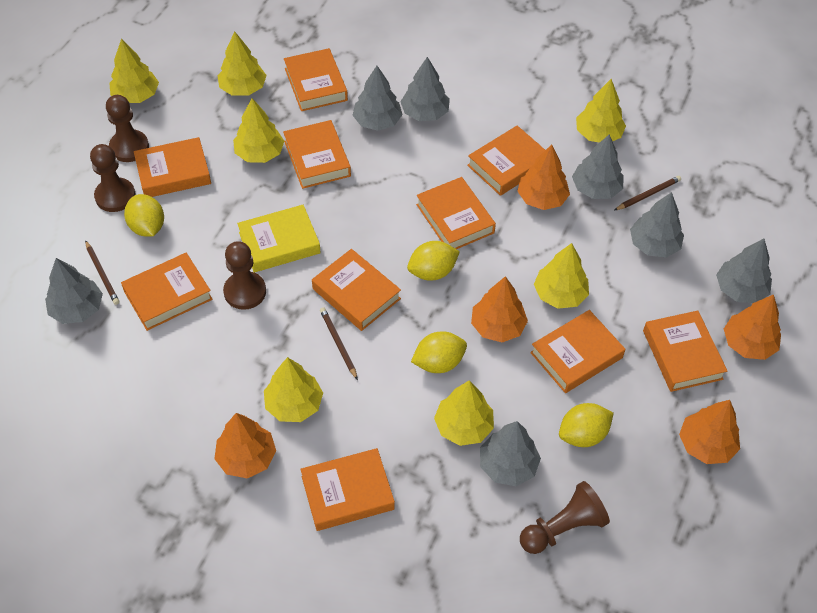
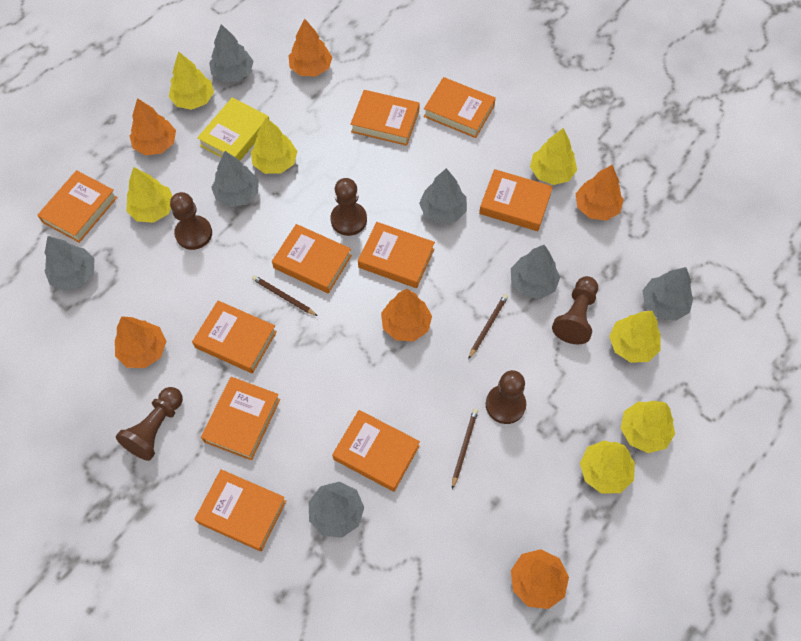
brown pawn: 4 -> 5
orange tree: 5 -> 6
yellow lemon: 4 -> 0

